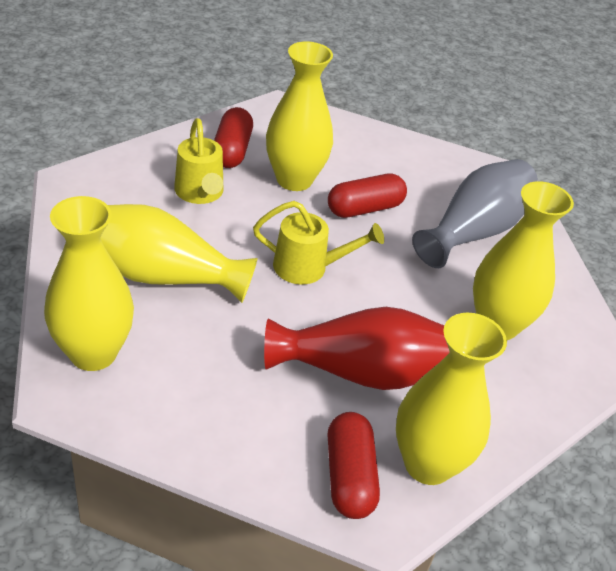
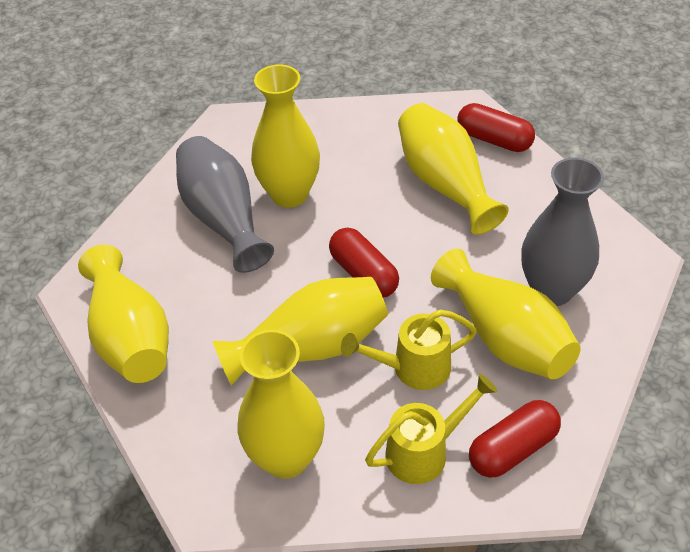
grey vase: 1 -> 2
red vase: 1 -> 0
yellow vase: 5 -> 6

